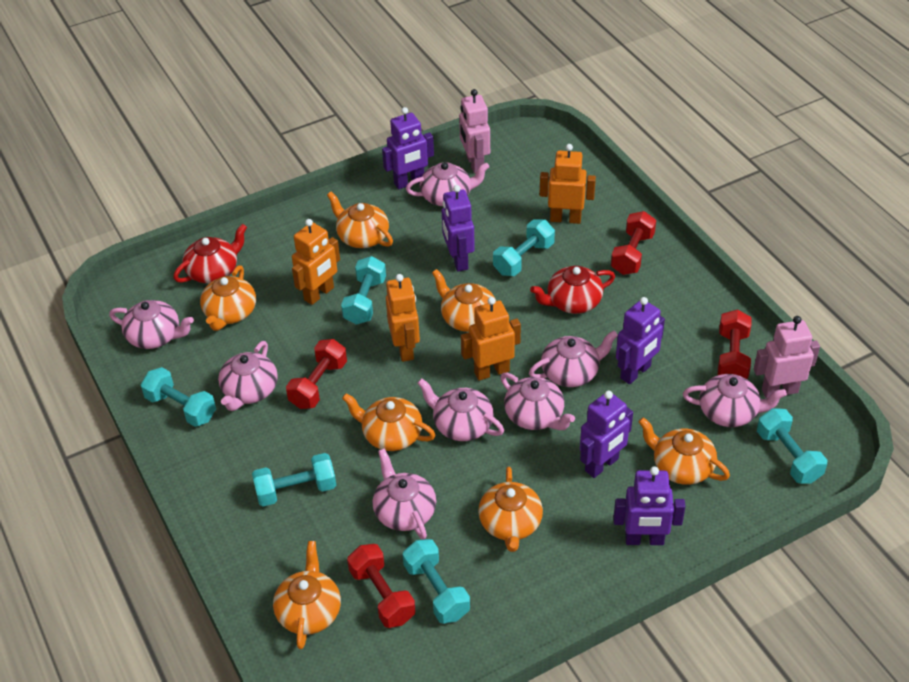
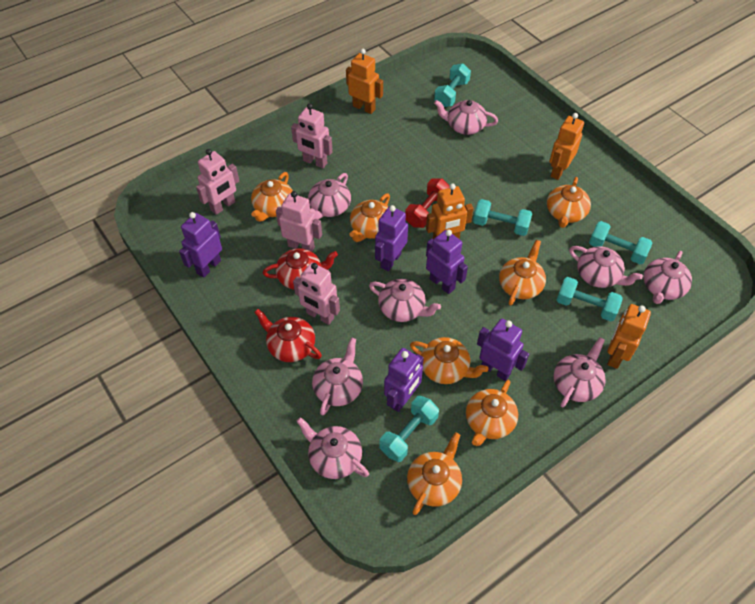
pink robot: 2 -> 4
red dumbbell: 4 -> 1
turquoise dumbbell: 6 -> 5

